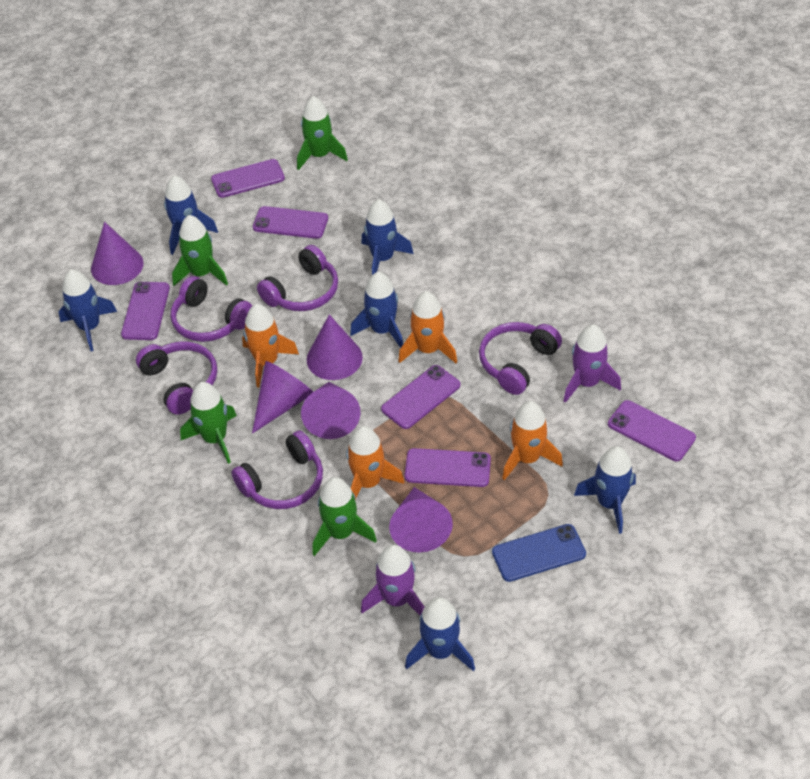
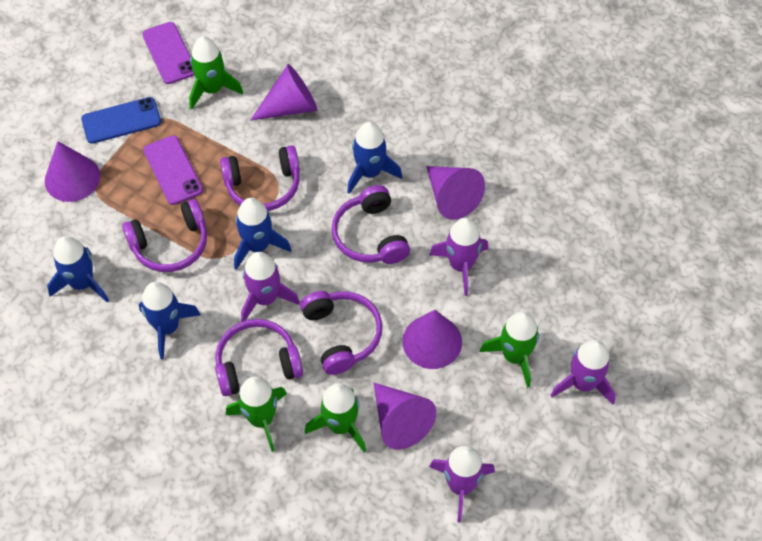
blue rocket: 6 -> 4
orange rocket: 4 -> 0
purple phone: 6 -> 2
purple rocket: 2 -> 4

